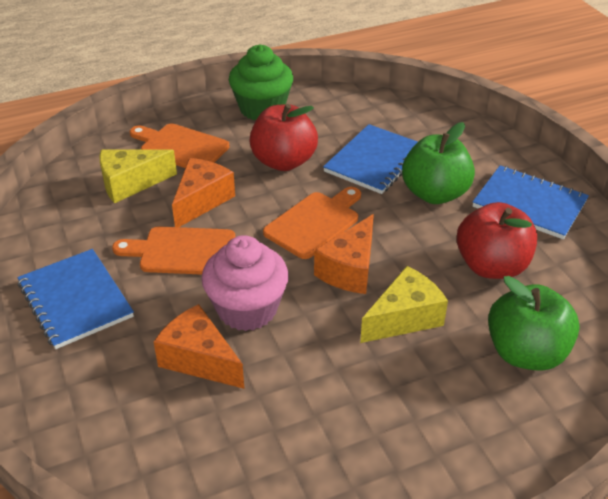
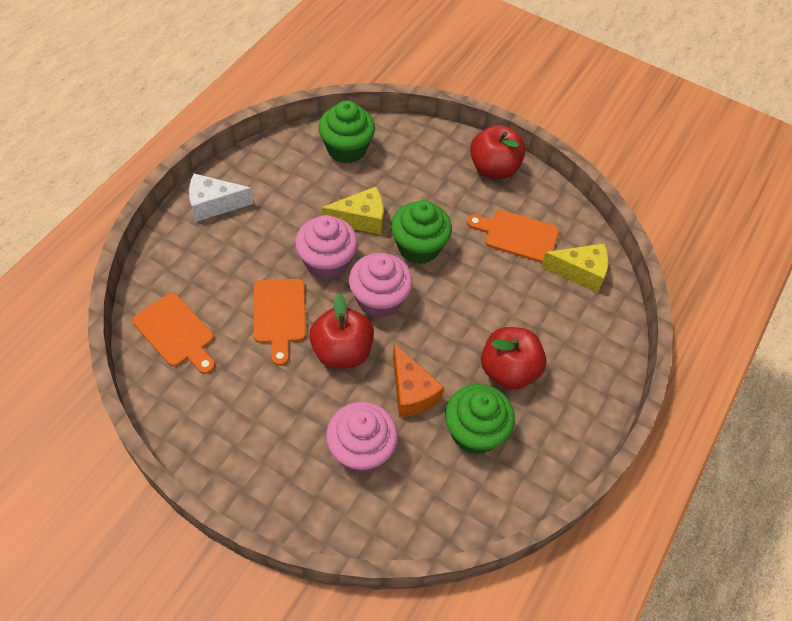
blue notebook: 3 -> 0
green apple: 2 -> 0
green cupcake: 1 -> 3
orange cheese: 3 -> 1
pink cupcake: 1 -> 3
red apple: 2 -> 3
white cheese: 0 -> 1

